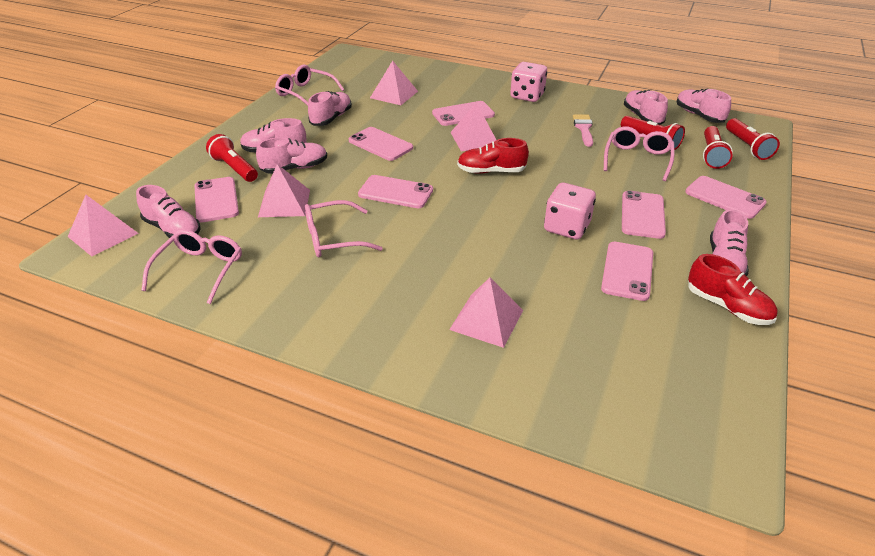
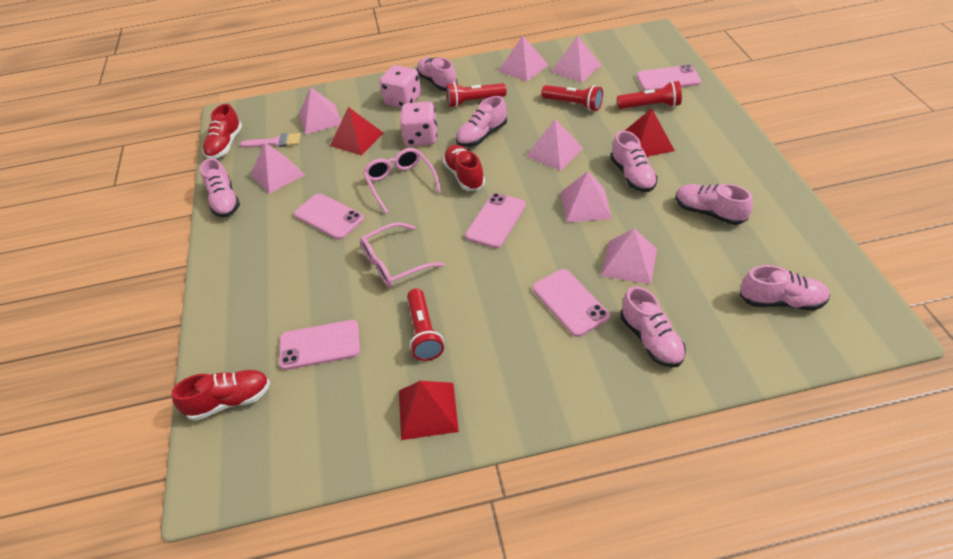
pink glasses: 4 -> 2
pink phone: 7 -> 5
pink pyramid: 5 -> 7
red pyramid: 0 -> 3
red shoe: 2 -> 3

